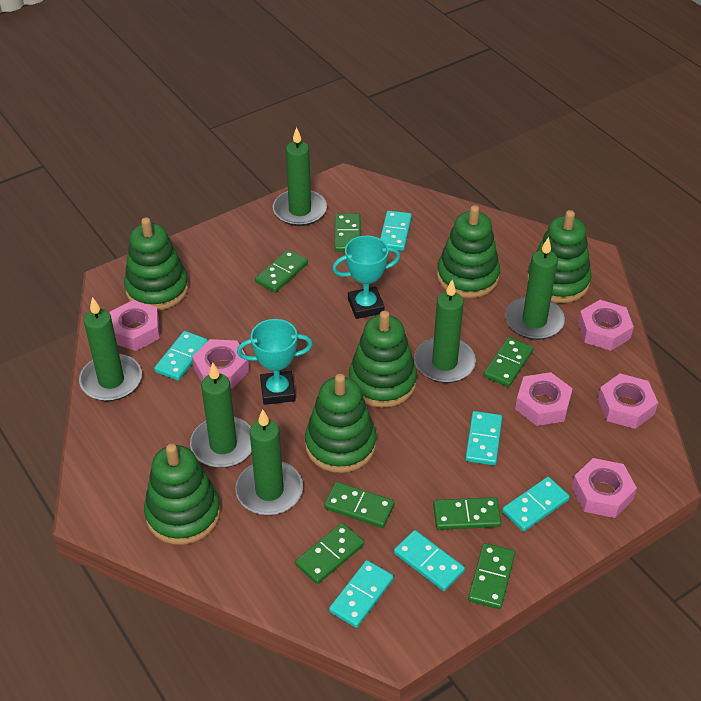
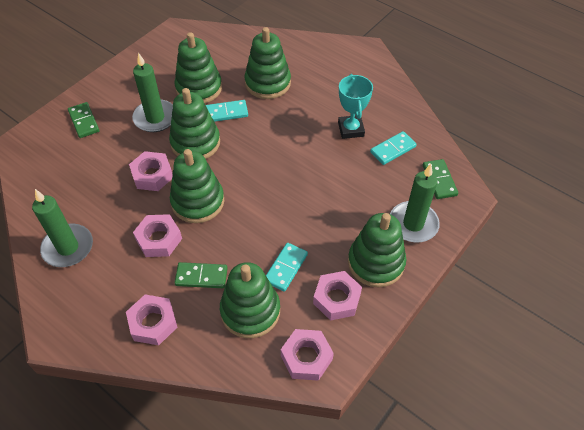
green candle: 6 -> 3
green domino: 7 -> 3
pink nut: 6 -> 5
turquoise domino: 6 -> 3
turquoise trophy: 2 -> 1

